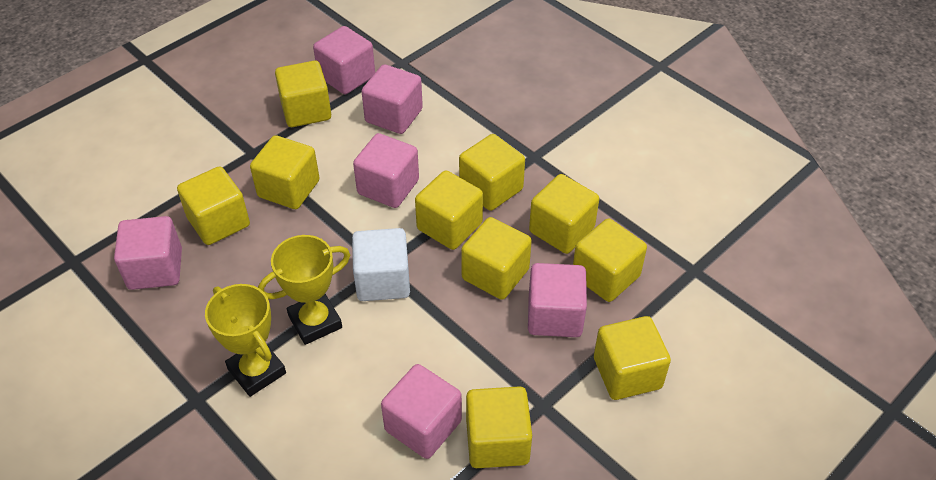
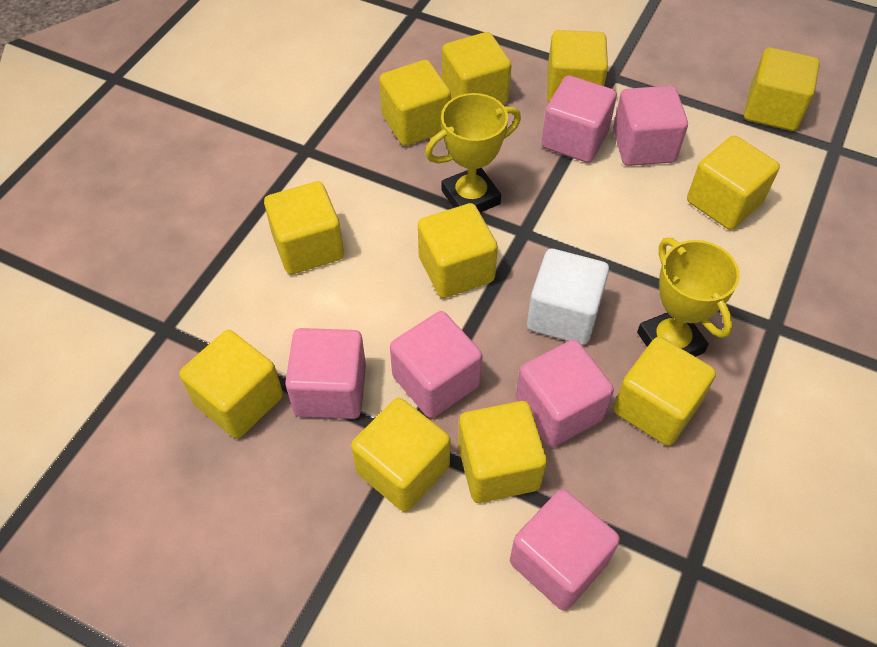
yellow cube: 10 -> 11

